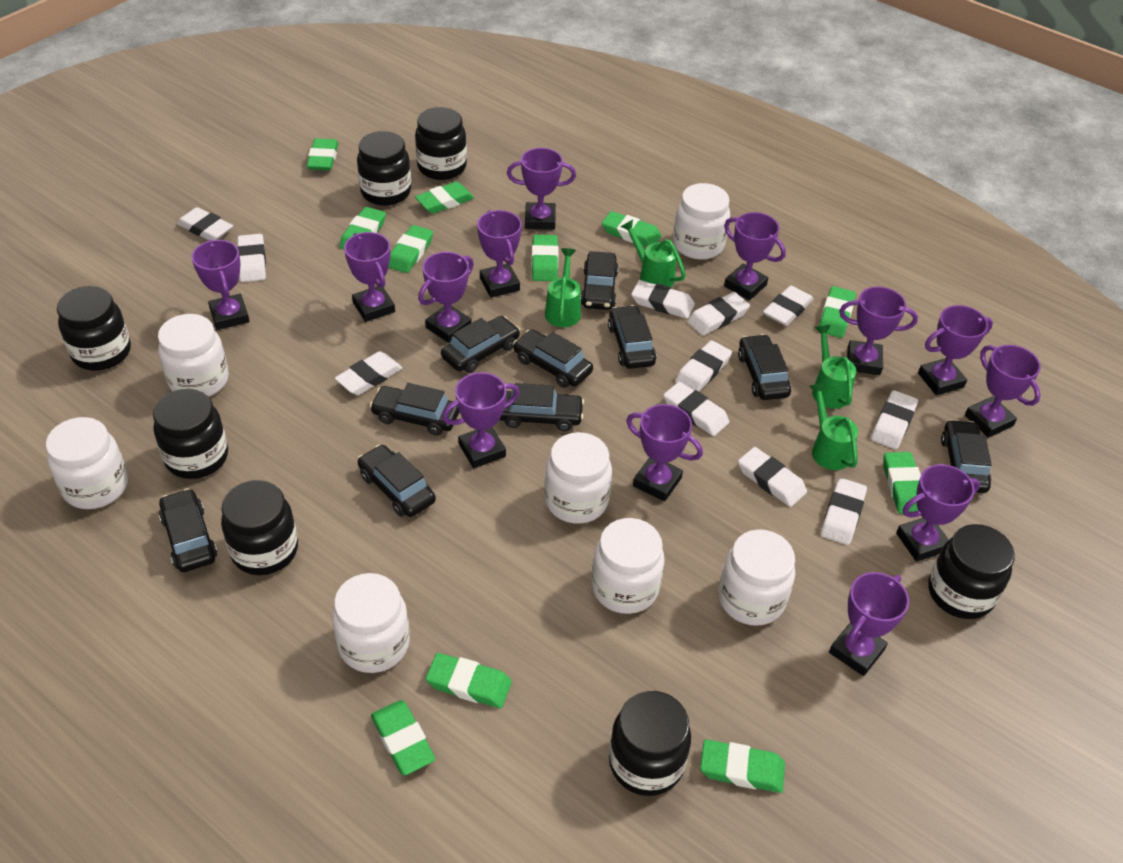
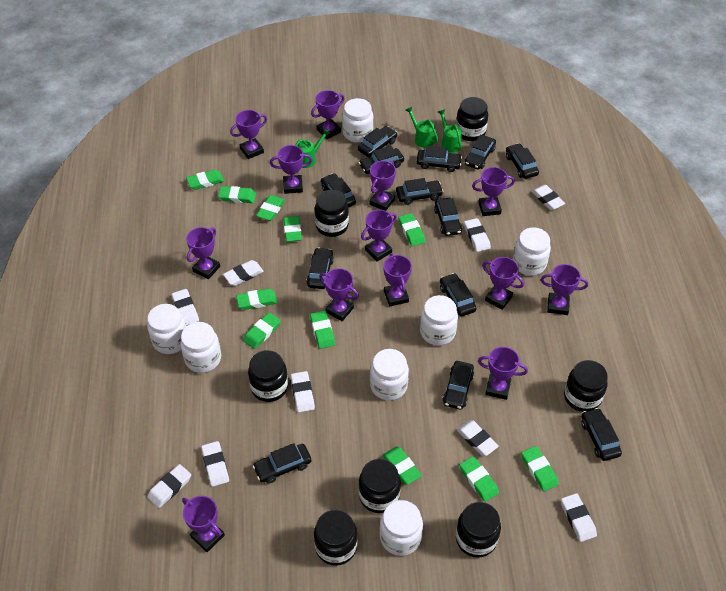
black car: 10 -> 13
green watering can: 4 -> 3
white eraser: 11 -> 9

